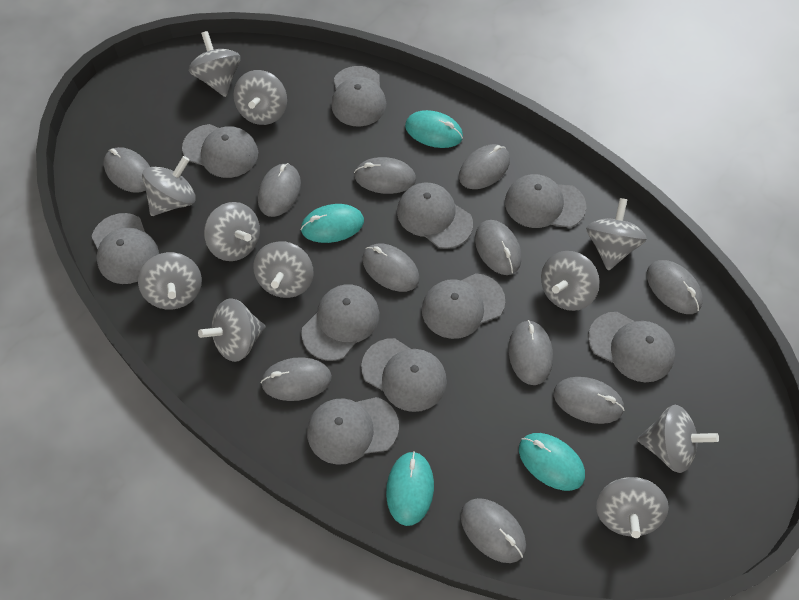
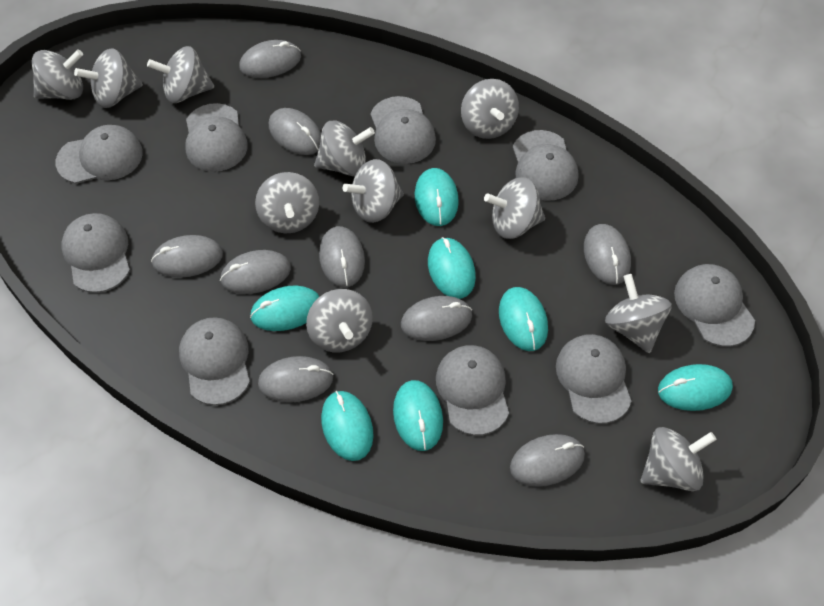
grey cap: 10 -> 9
grey mouse: 11 -> 9
turquoise mouse: 4 -> 7

